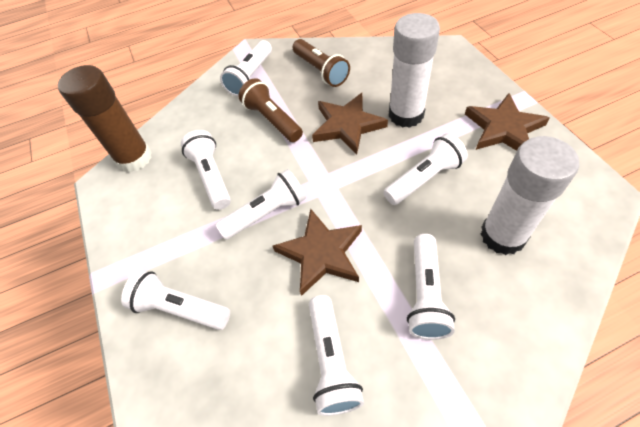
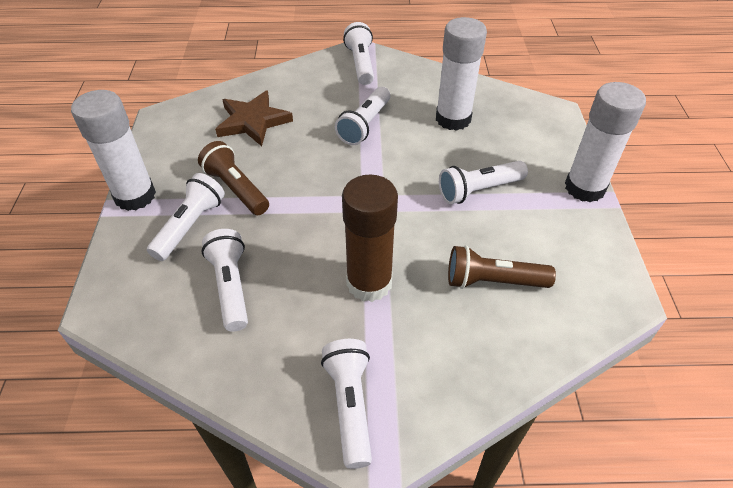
brown star: 3 -> 1
white flashlight: 7 -> 6
white glue stick: 2 -> 3

